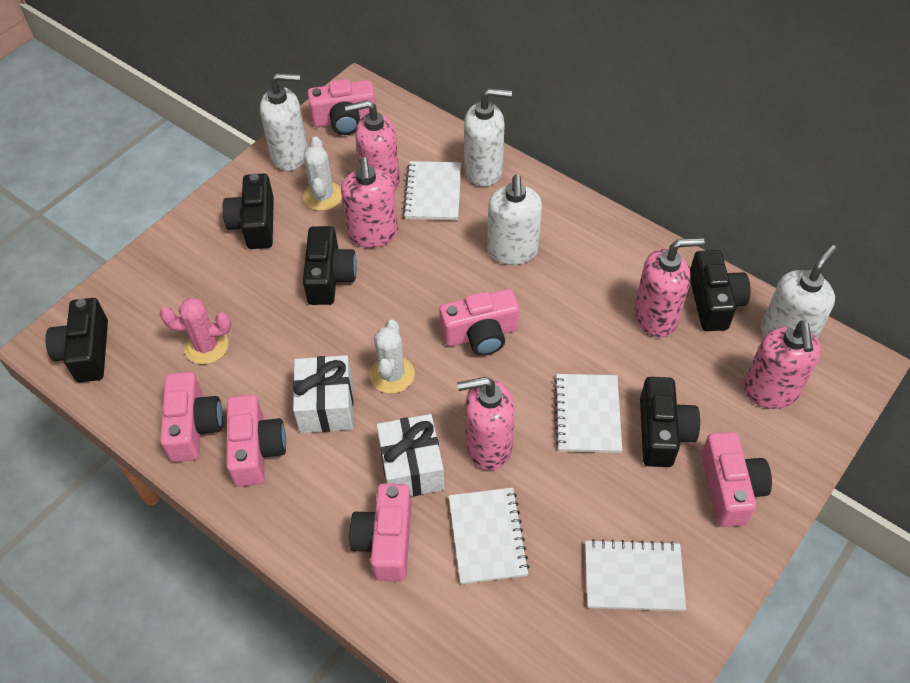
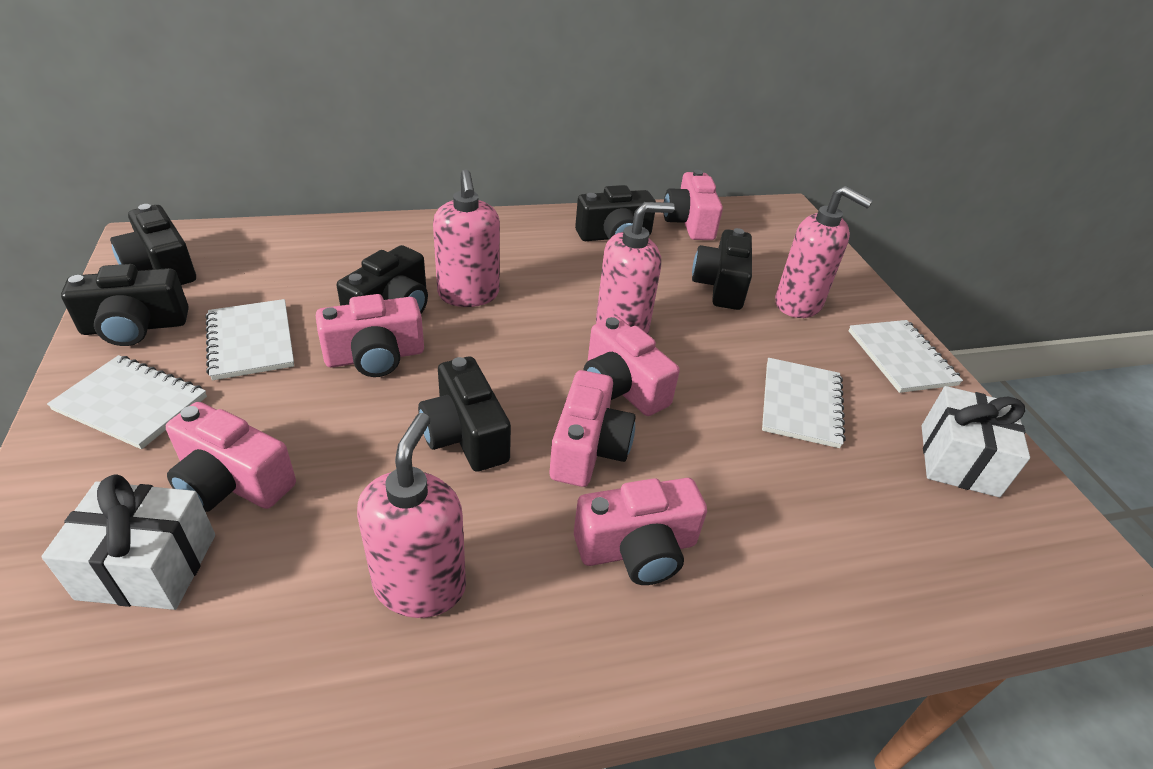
black camera: 5 -> 6
pink cactus: 1 -> 0
pink soap dispenser: 5 -> 4
white cactus: 2 -> 0
white soap dispenser: 4 -> 0

